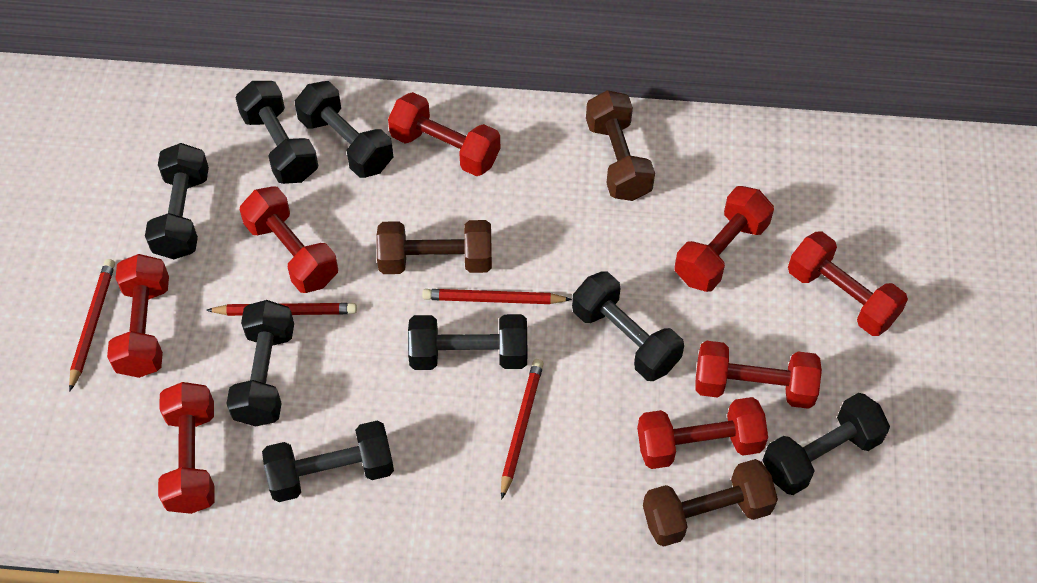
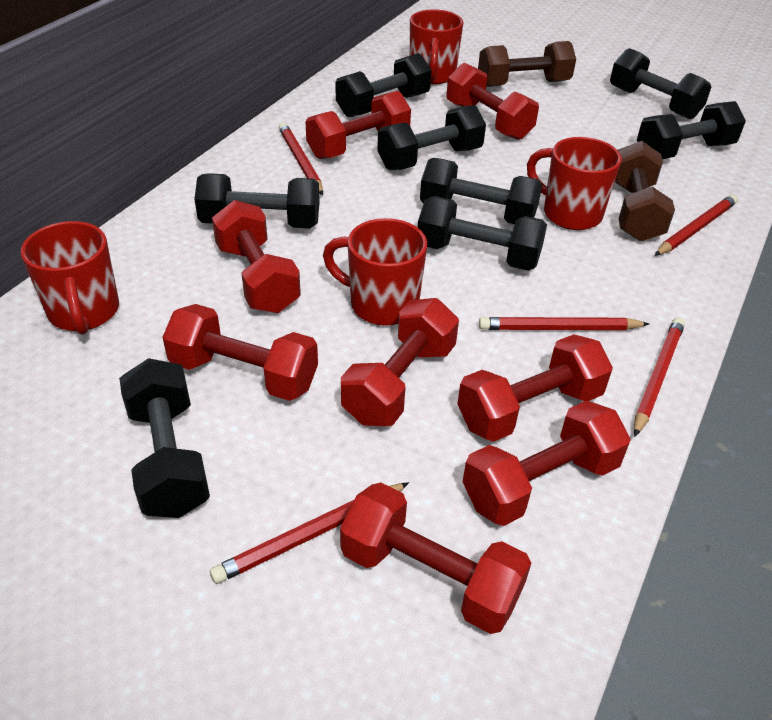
brown dumbbell: 3 -> 2
red mug: 0 -> 4
red pencil: 4 -> 5

